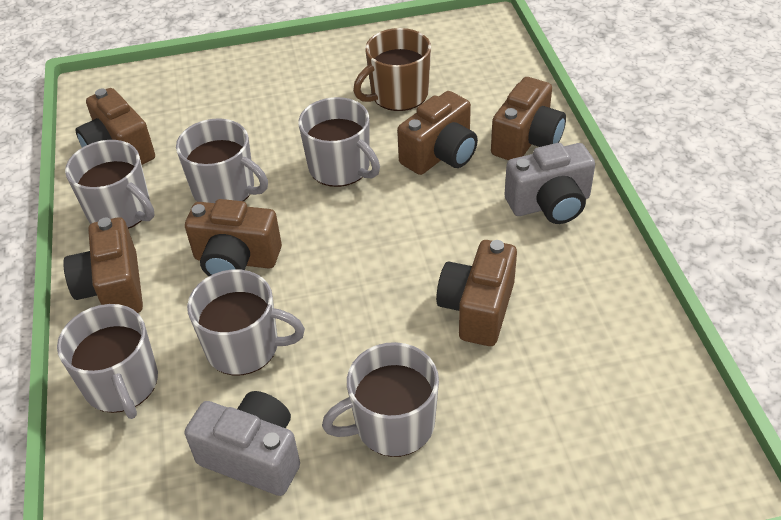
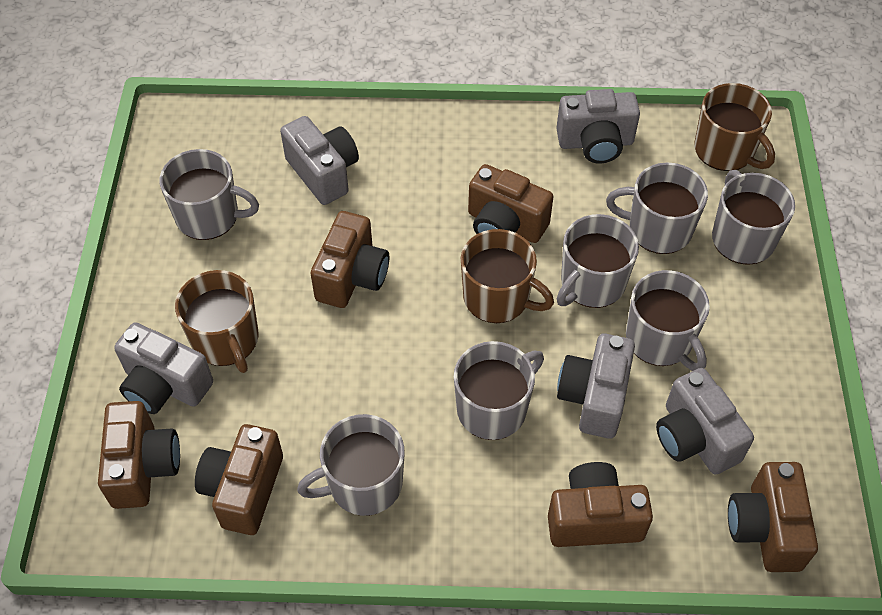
brown mug: 1 -> 3
grey camera: 2 -> 5
grey mug: 6 -> 7

